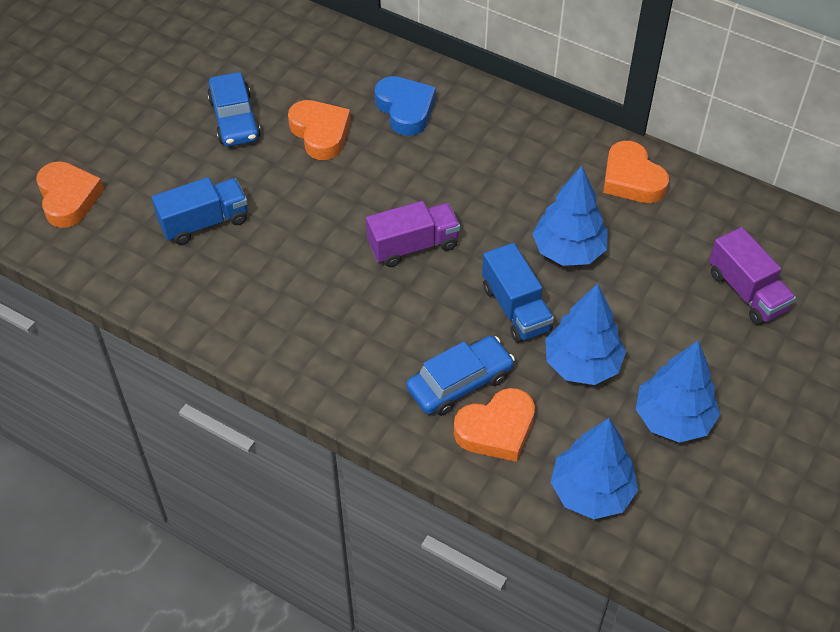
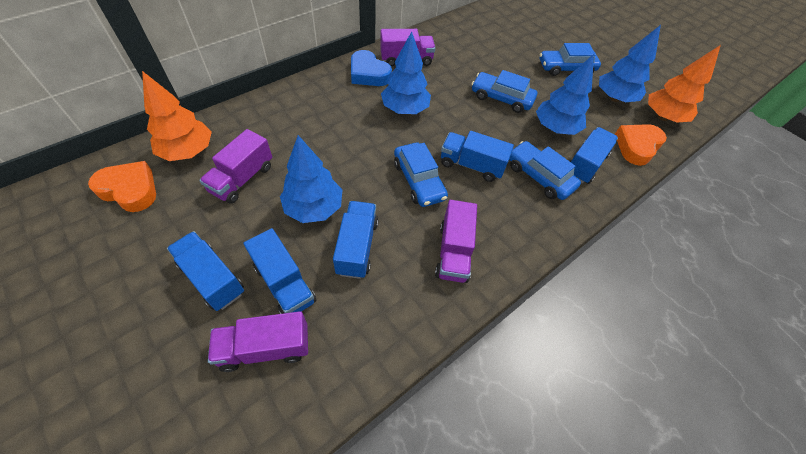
blue car: 2 -> 4
blue truck: 2 -> 5
orange heart: 4 -> 2
orange tree: 0 -> 2
purple truck: 2 -> 4

